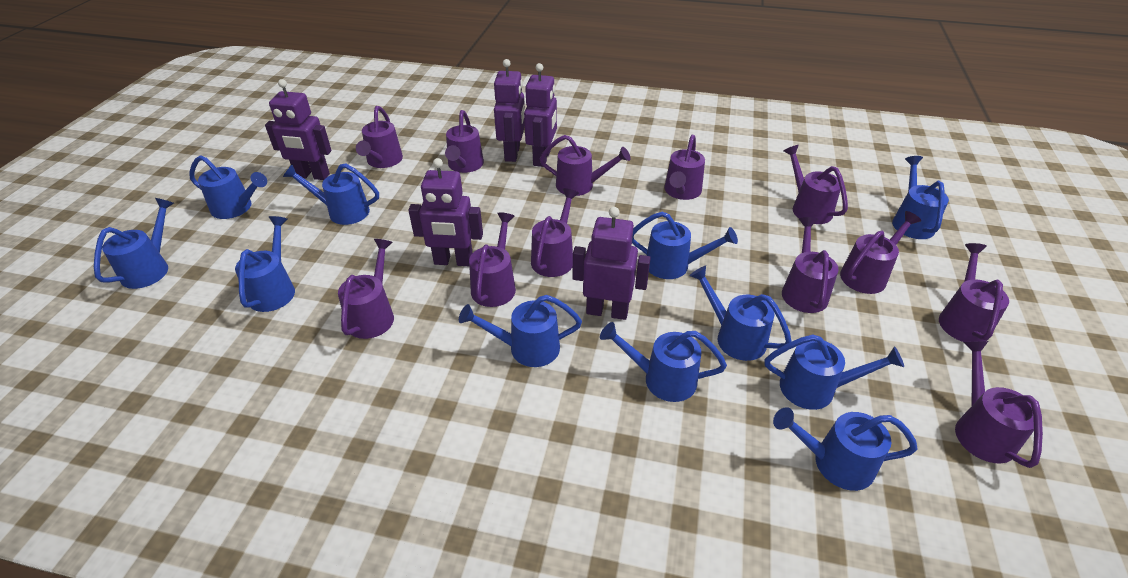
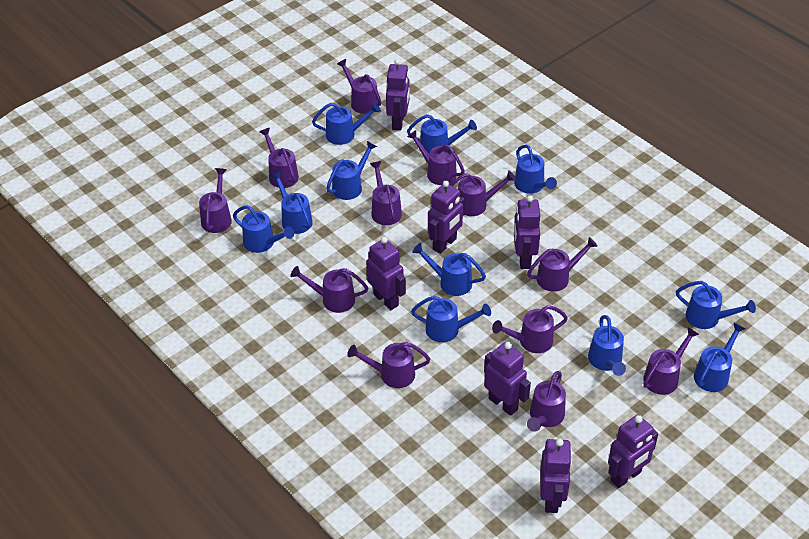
purple robot: 5 -> 7

